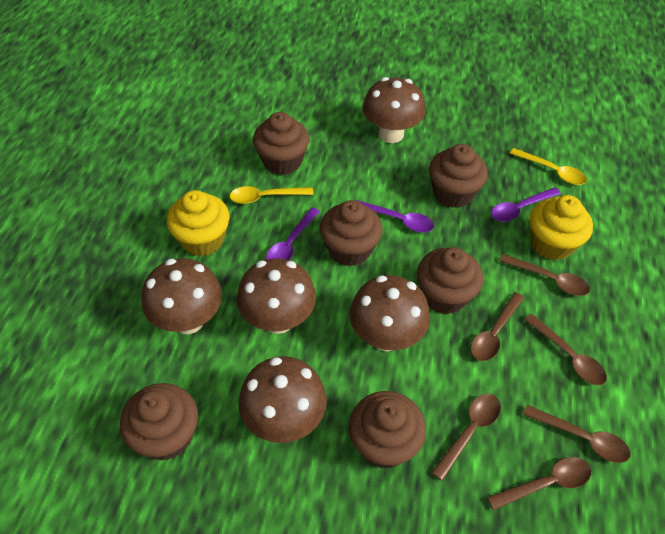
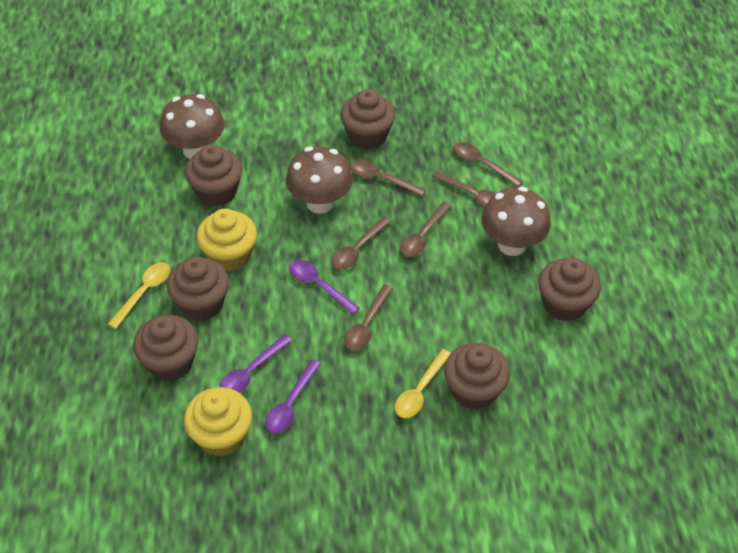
brown mushroom: 5 -> 3

